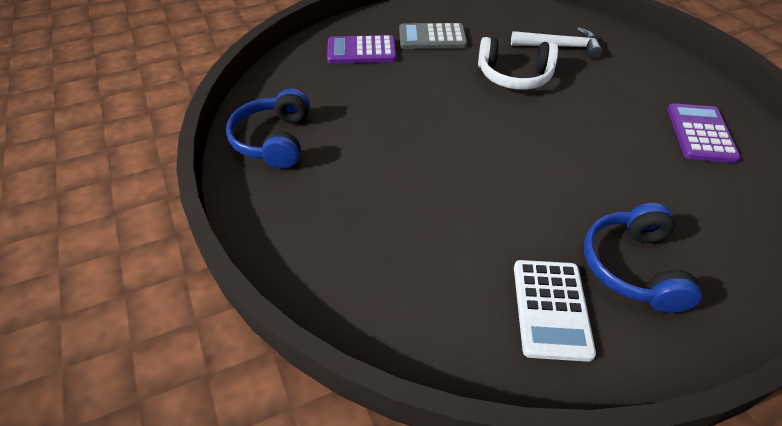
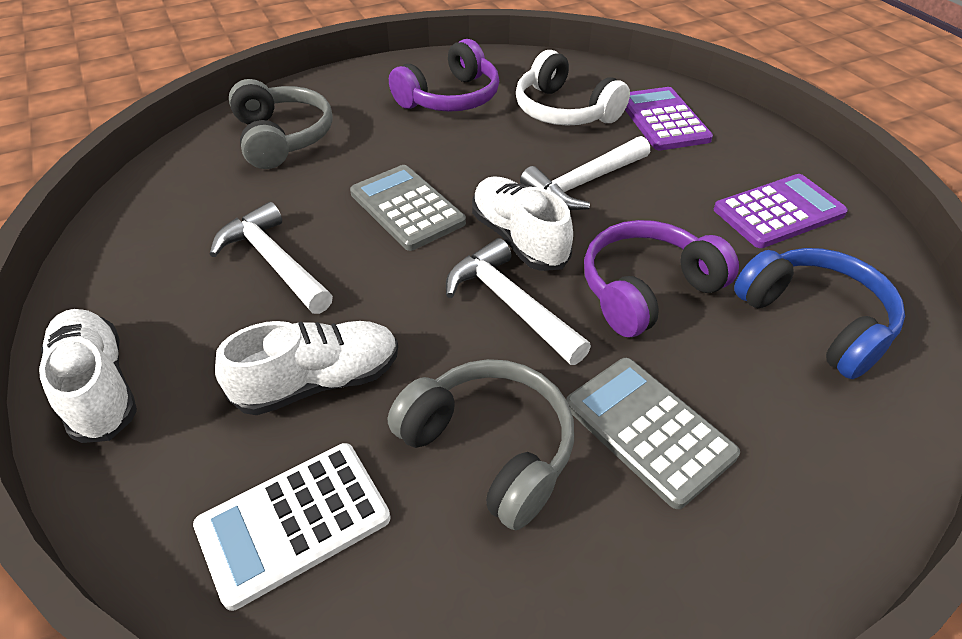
blue headphones: 2 -> 1
grey calculator: 1 -> 2
grey headphones: 0 -> 2
purple headphones: 0 -> 2
white hammer: 1 -> 3
white shoe: 0 -> 3

